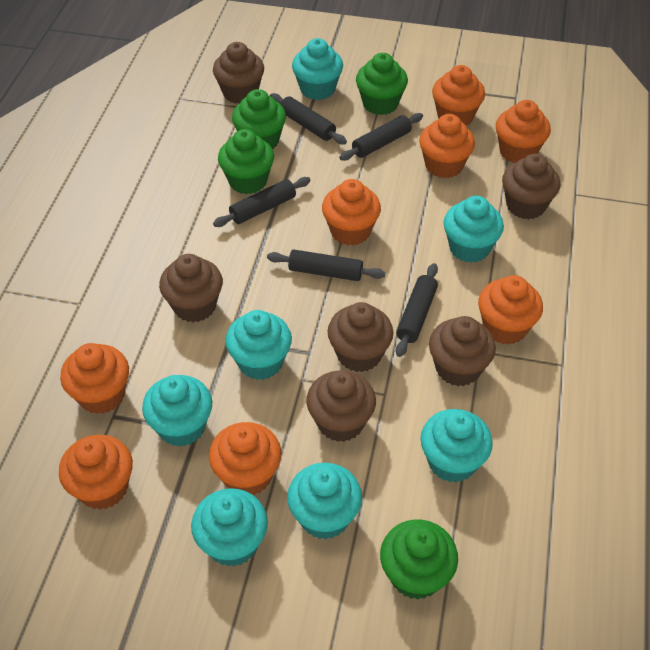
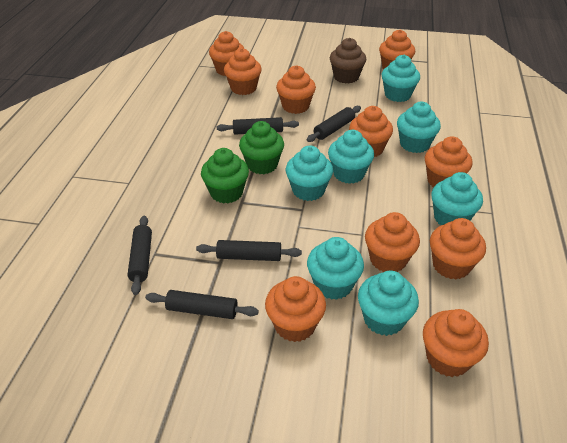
brown cupcake: 6 -> 1
green cupcake: 4 -> 2
orange cupcake: 8 -> 10

